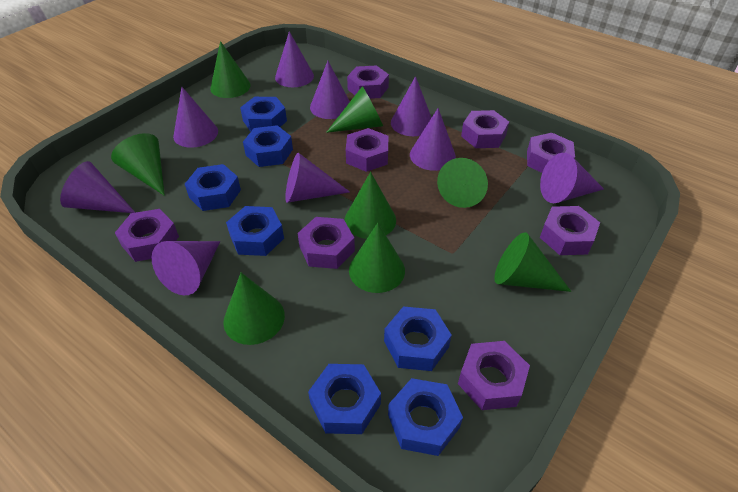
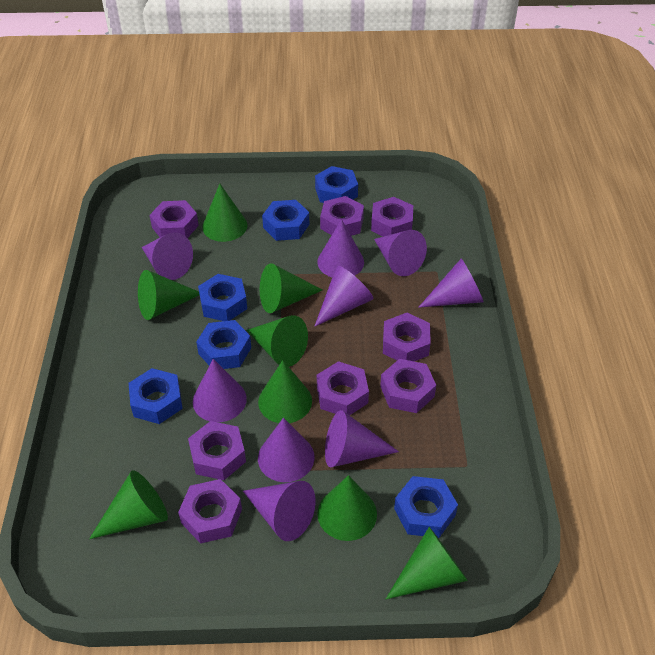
blue nut: 7 -> 6

